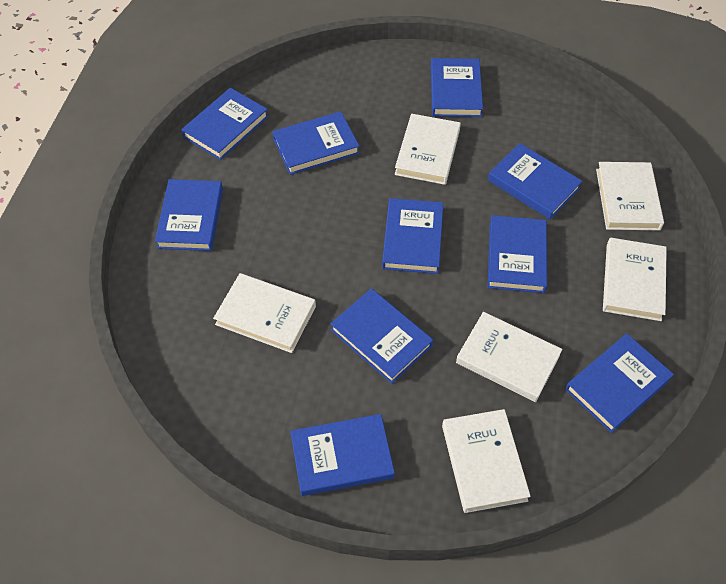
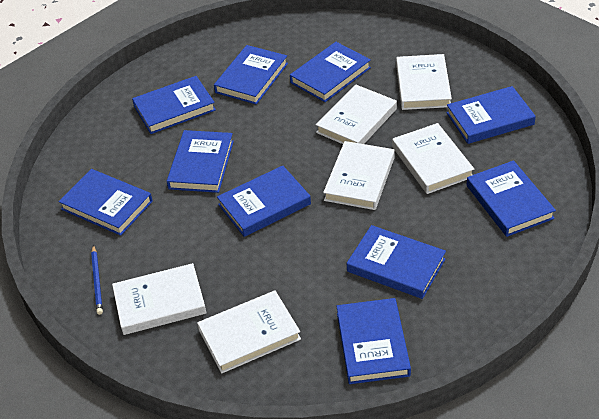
blue pencil: 0 -> 1

